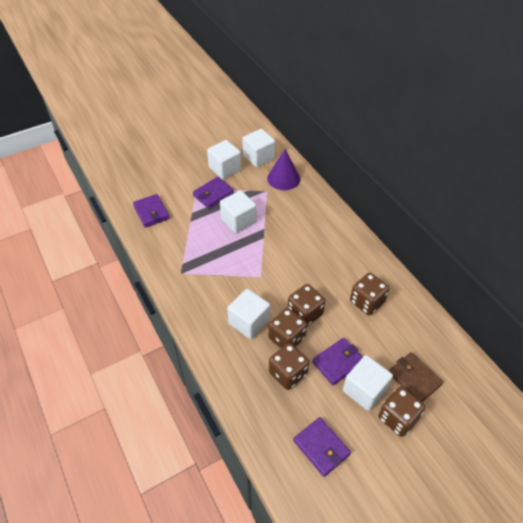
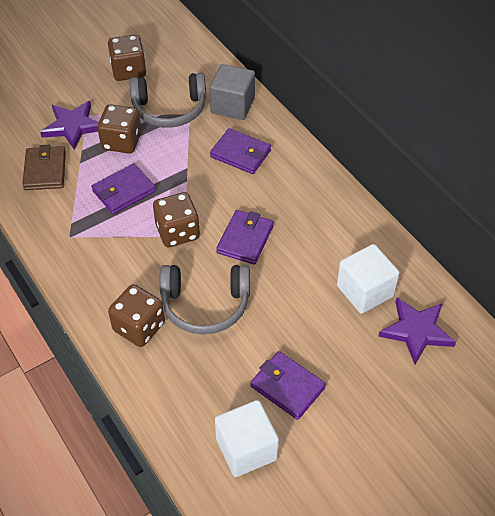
brown dice: 5 -> 4
grey cube: 0 -> 1
grey headphones: 0 -> 2
purple cone: 1 -> 0
purple star: 0 -> 2
white cube: 5 -> 2

